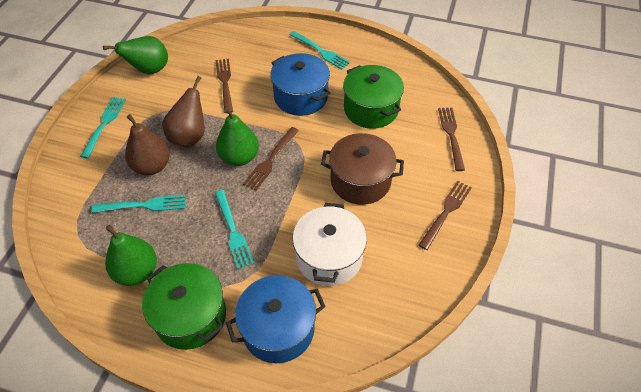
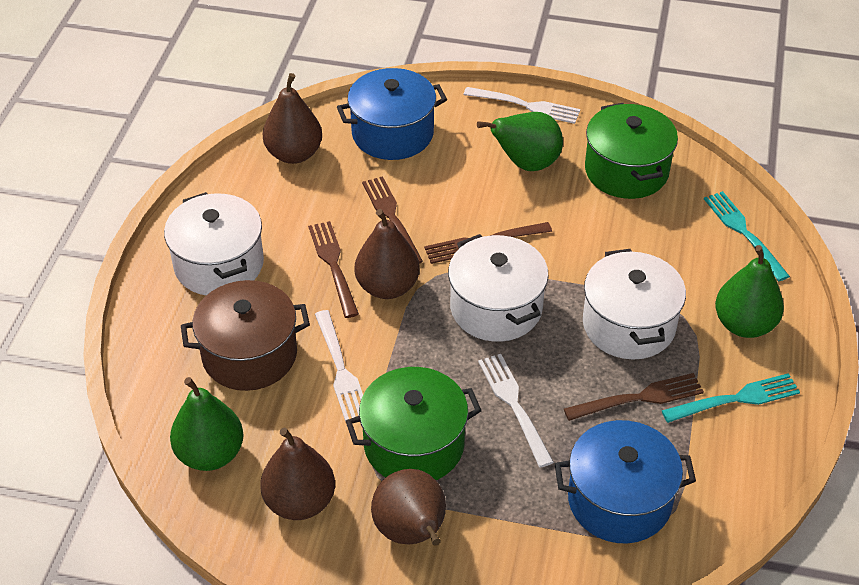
brown pear: 2 -> 4
turquoise fork: 4 -> 2
white fork: 0 -> 3
white pot: 1 -> 3

